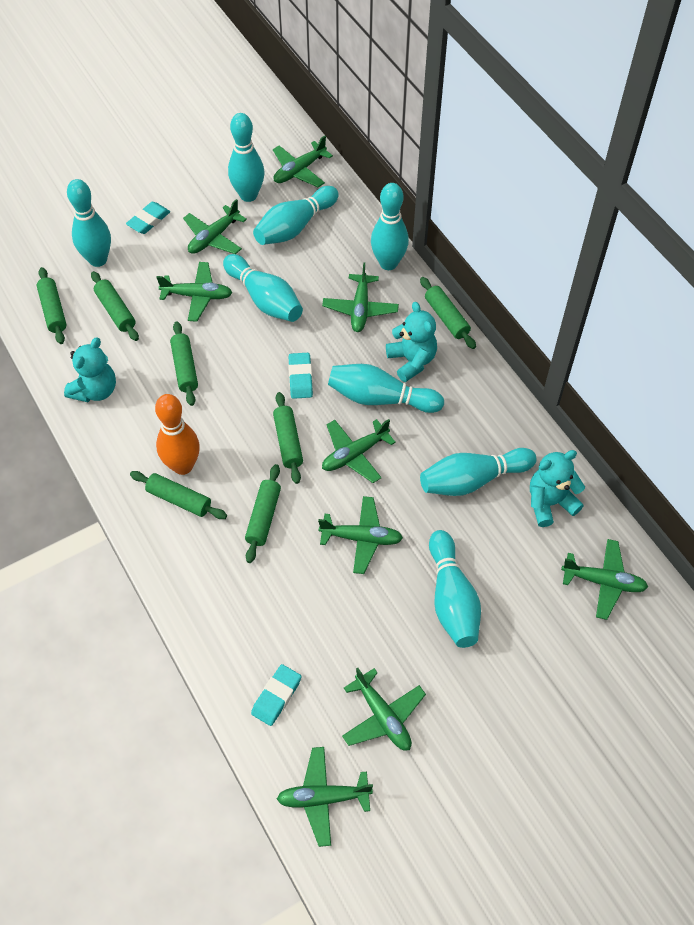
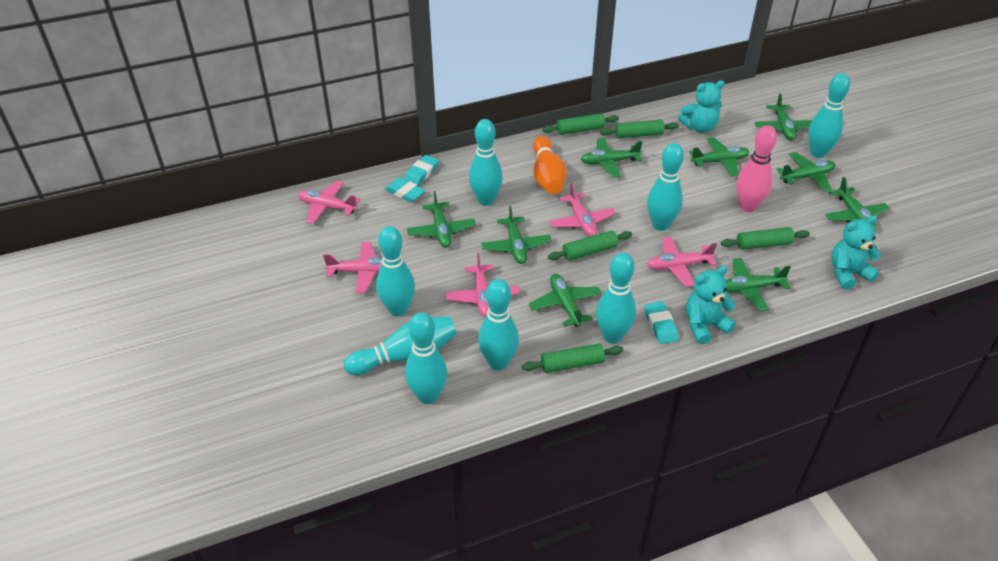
green rolling pin: 7 -> 5
pink bowling pin: 0 -> 1
pink plane: 0 -> 5

